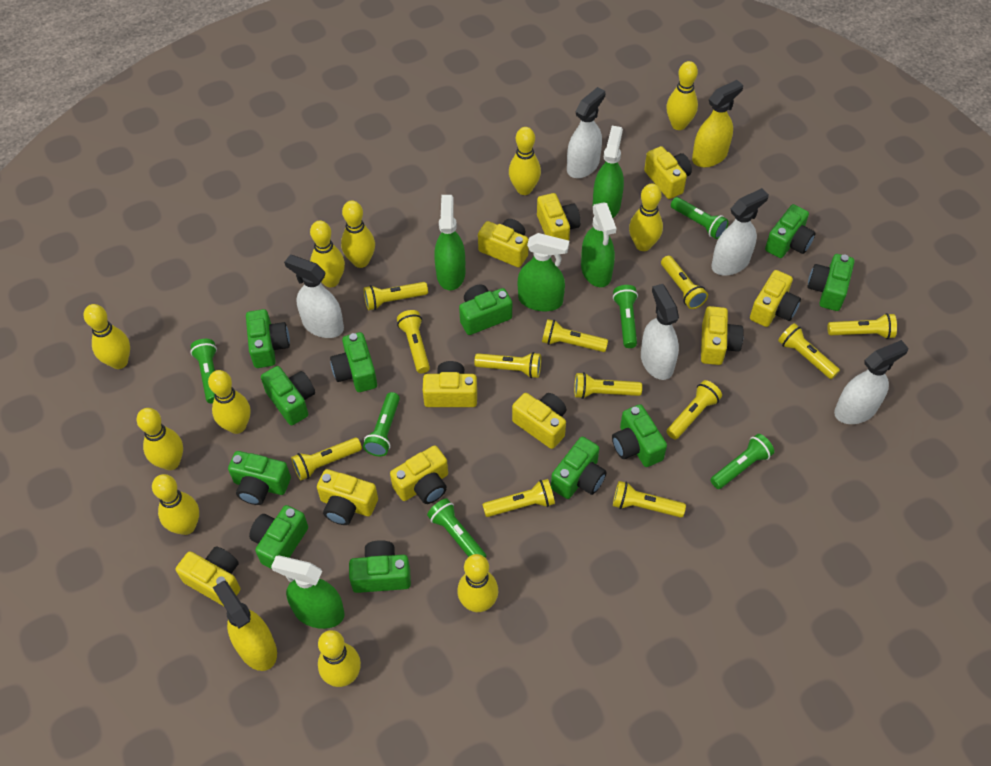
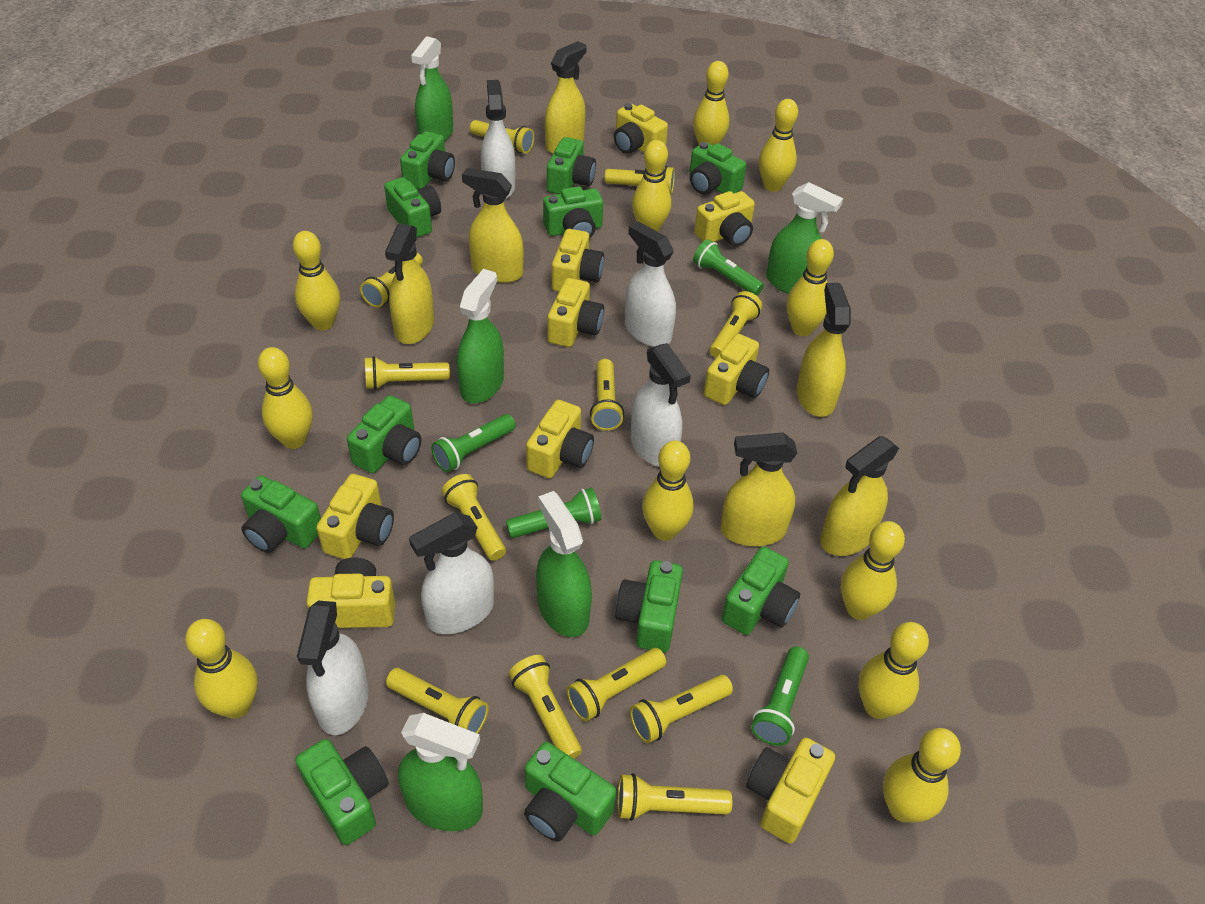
green flashlight: 6 -> 4
yellow camera: 10 -> 9
yellow spray bottle: 2 -> 6

